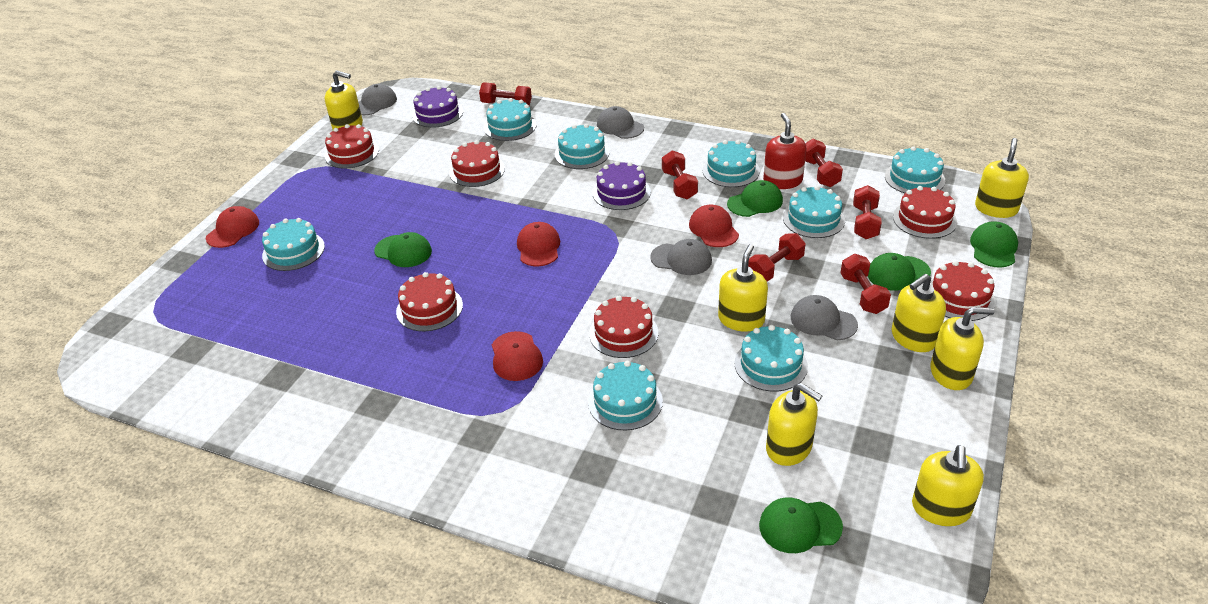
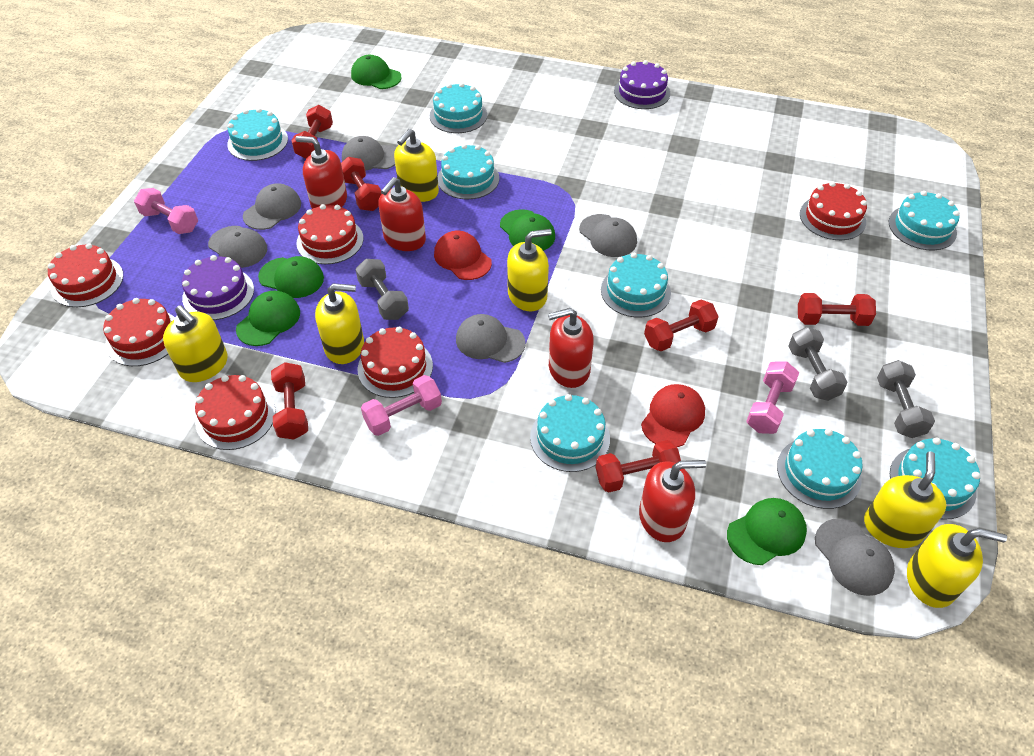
grey cap: 4 -> 6
grey dumbbell: 0 -> 3
pink dumbbell: 0 -> 3
red cap: 4 -> 2
red soap dispenser: 1 -> 4
yellow soap dispenser: 7 -> 6

